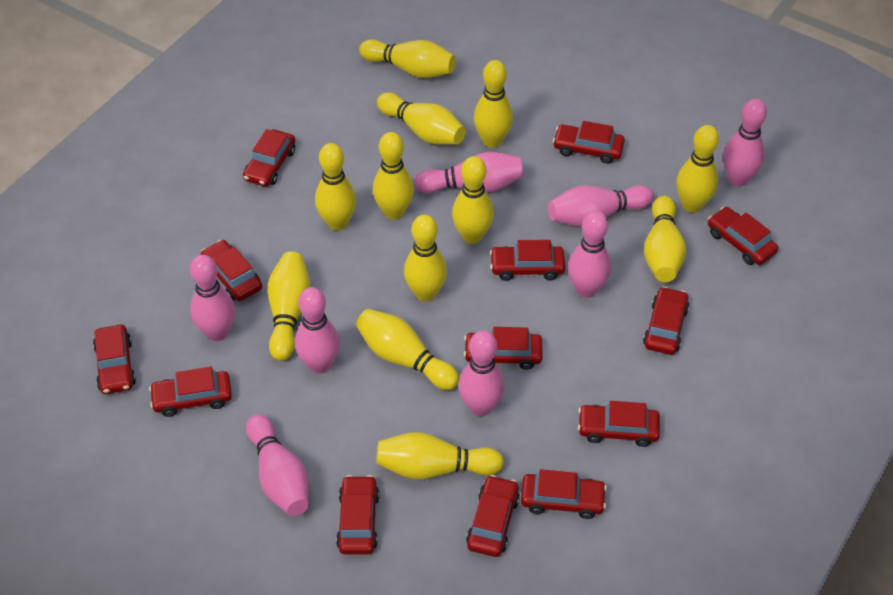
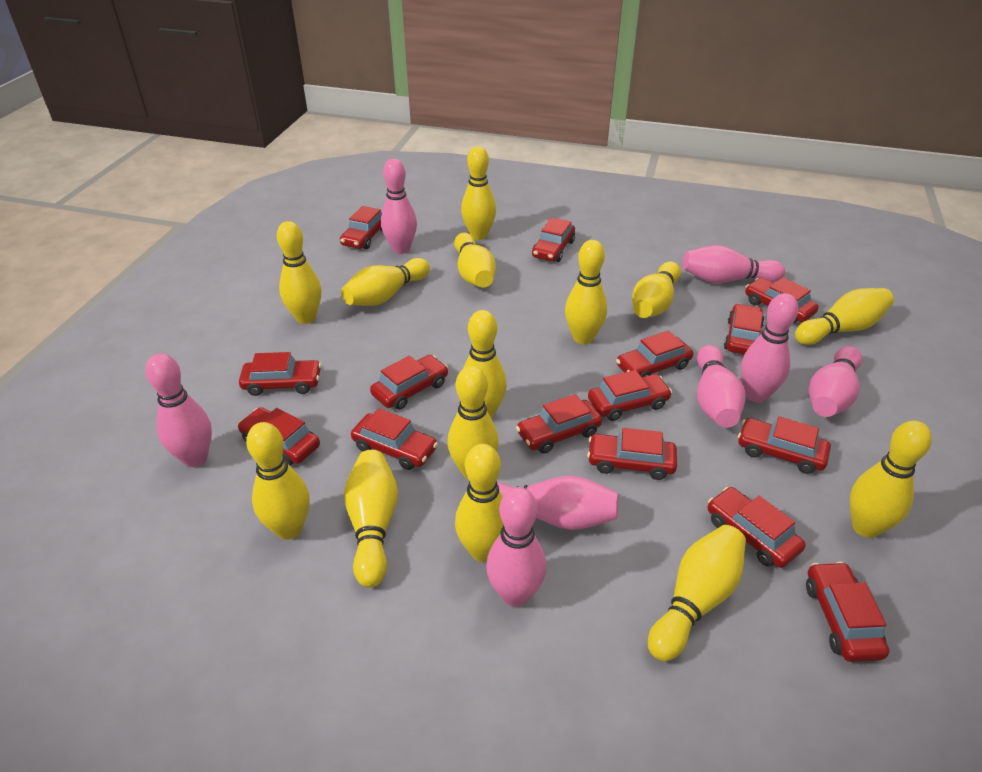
red car: 13 -> 15
yellow bowling pin: 12 -> 14

